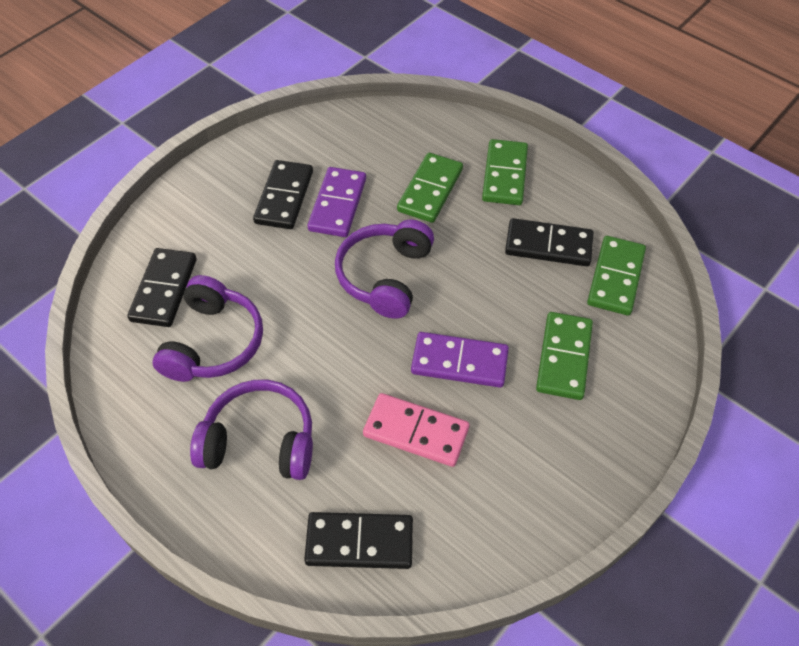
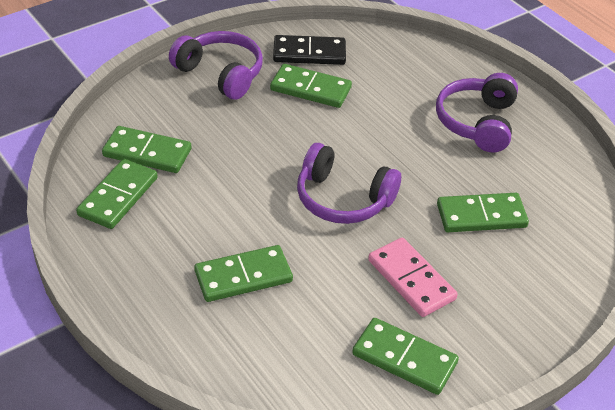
black domino: 4 -> 1
green domino: 4 -> 6
purple domino: 2 -> 0

